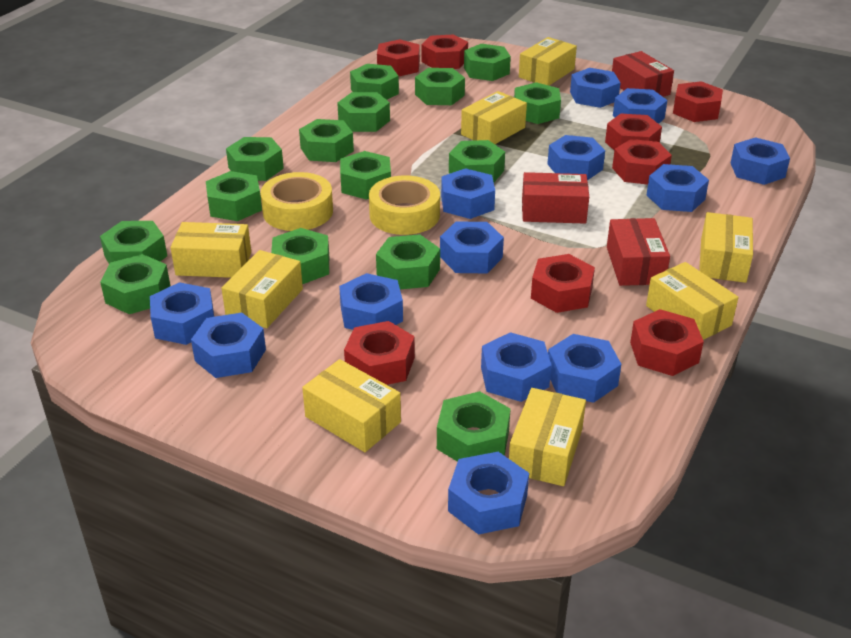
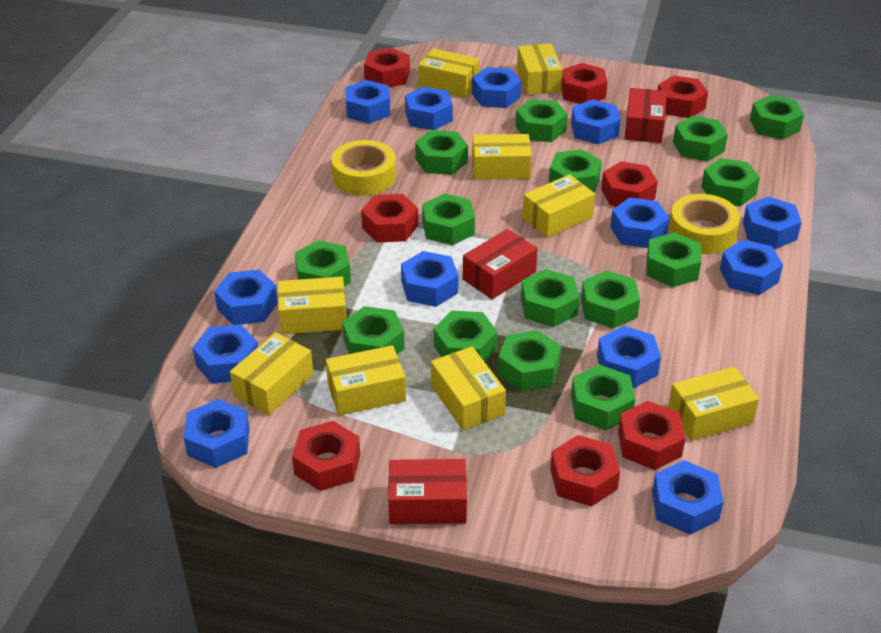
yellow box: 8 -> 9

